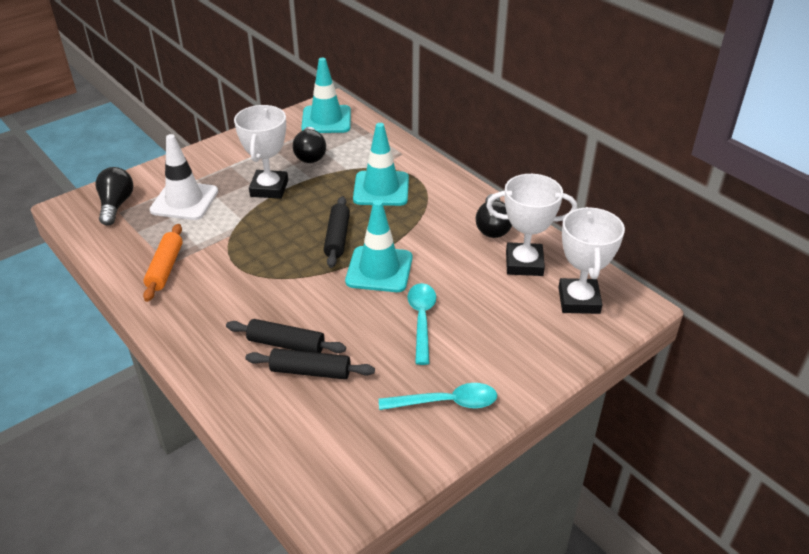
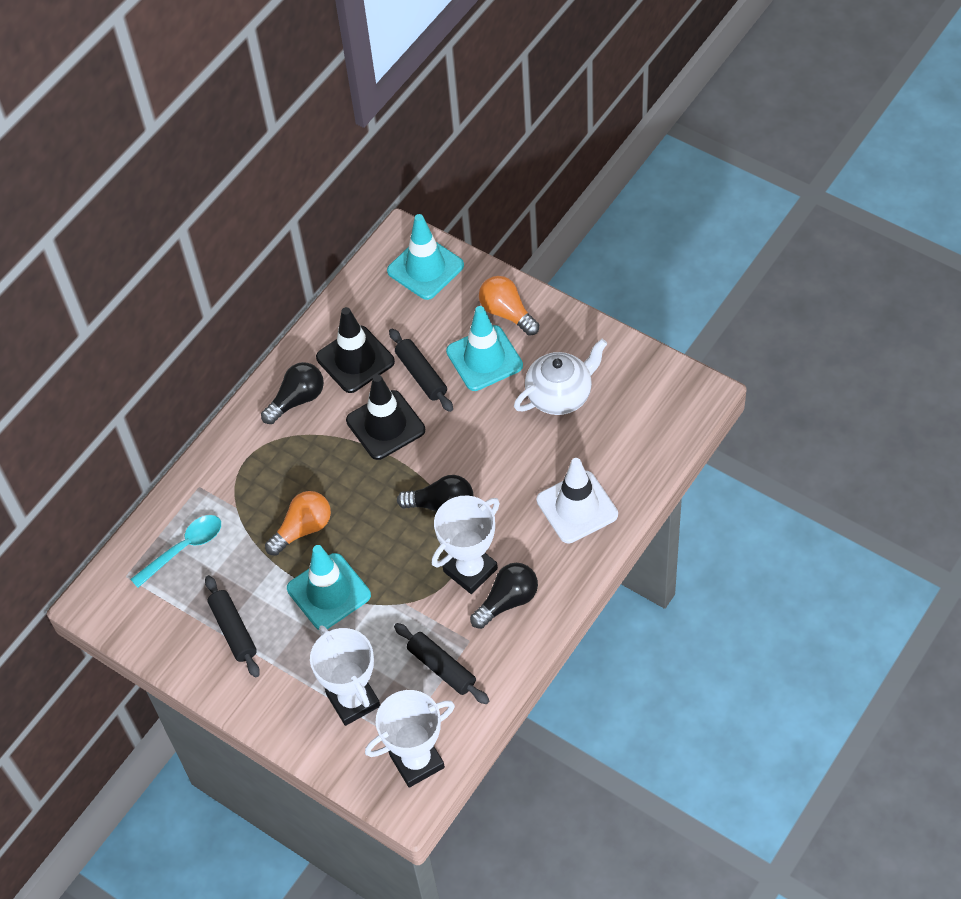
black traffic cone: 0 -> 2
orange light bulb: 0 -> 2
orange rolling pin: 1 -> 0
turquoise spoon: 2 -> 1
white teapot: 0 -> 1

